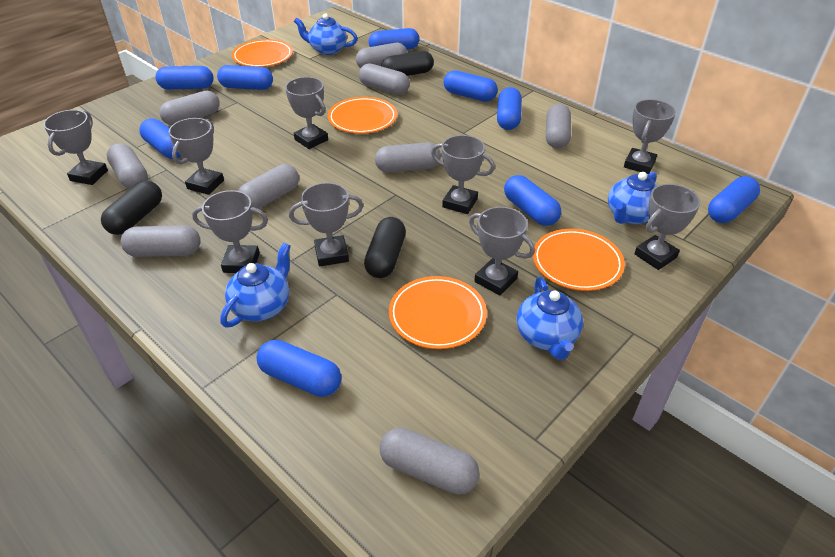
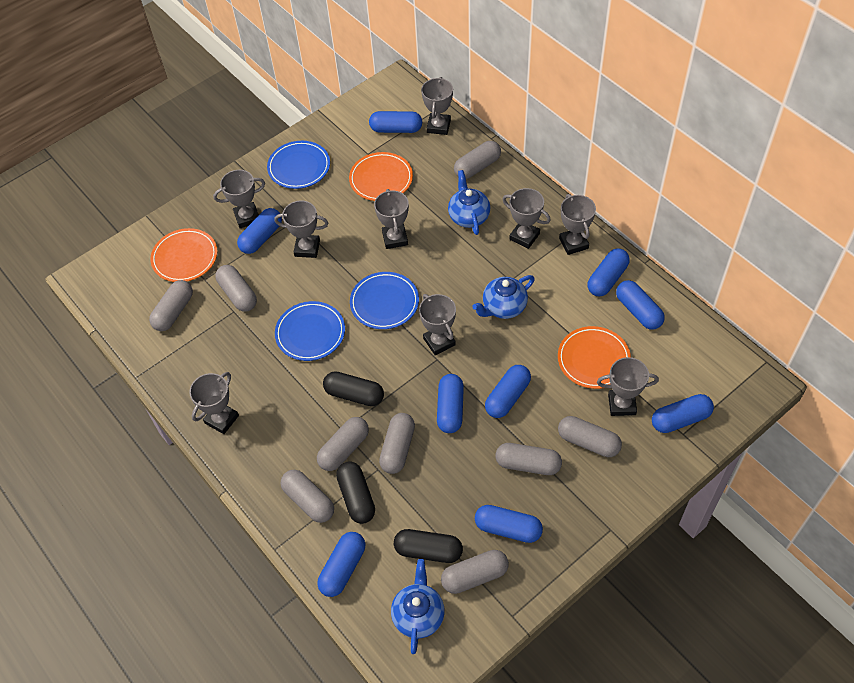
blue plate: 0 -> 3
blue teapot: 4 -> 3
orange plate: 4 -> 3

